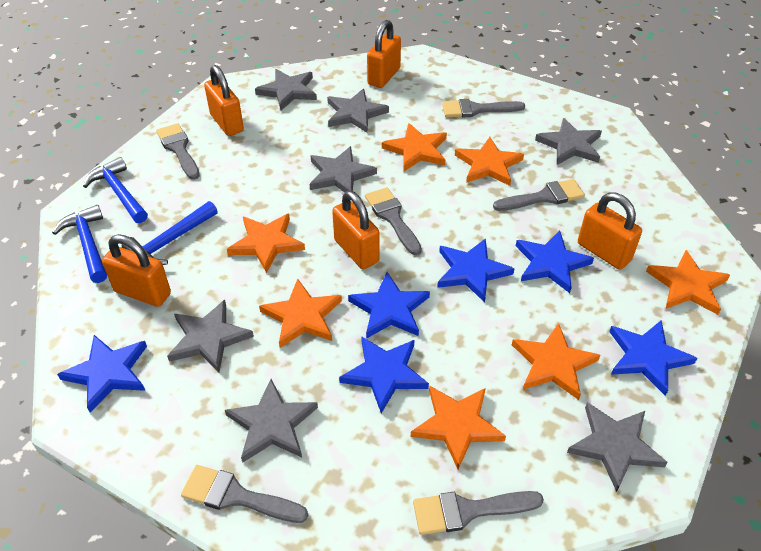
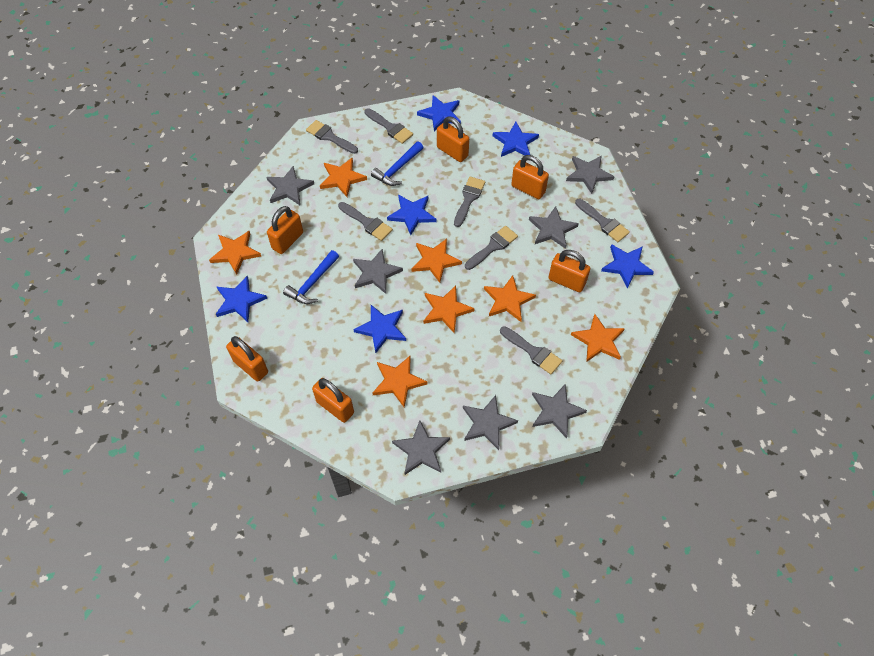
blue hammer: 3 -> 2
grey brush: 6 -> 7
orange padlock: 5 -> 6

